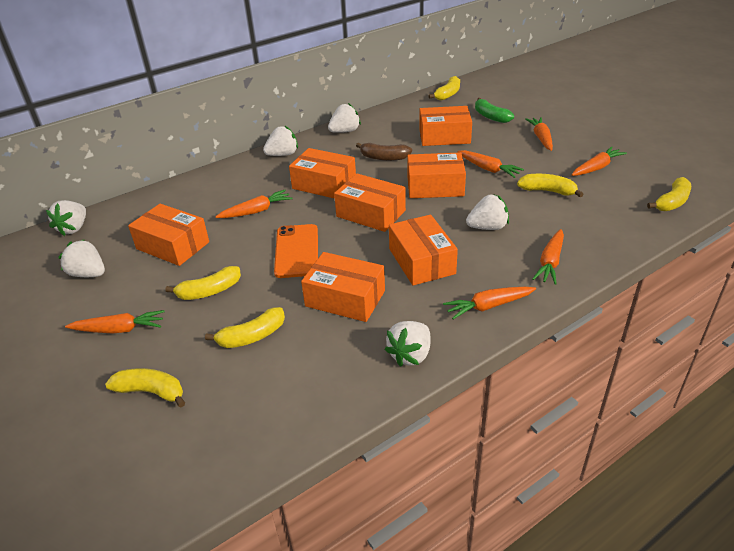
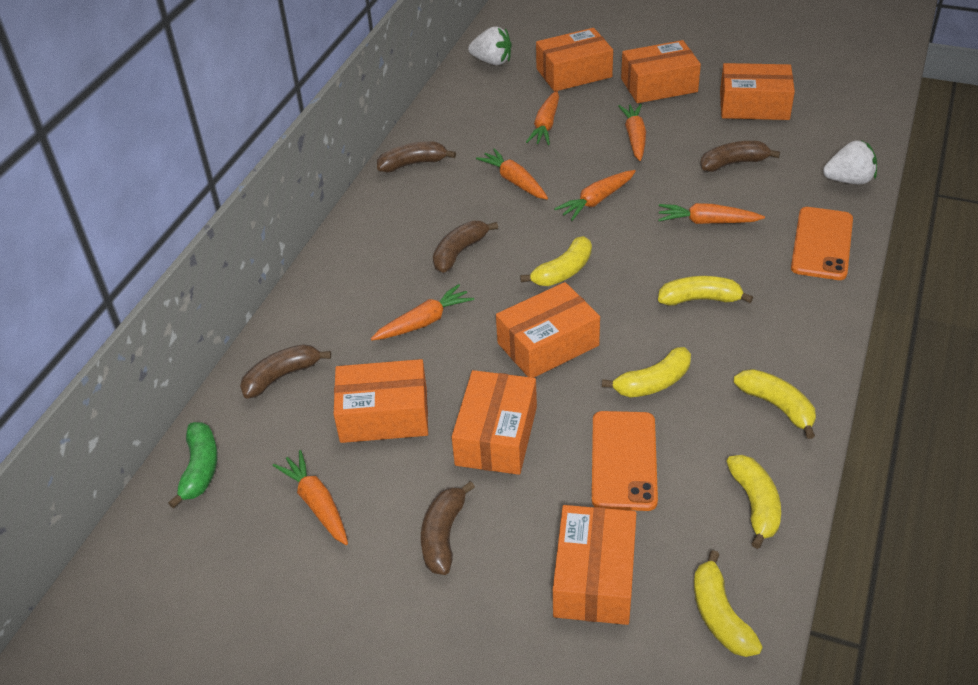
brown banana: 1 -> 5
orange phone: 1 -> 2
white strawberry: 6 -> 2

